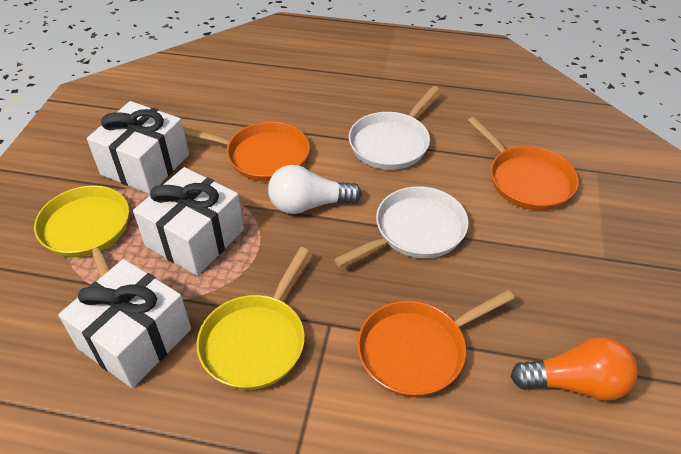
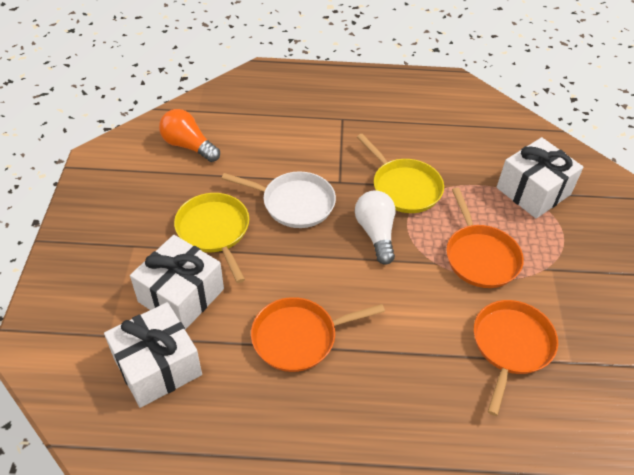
white pan: 2 -> 1

